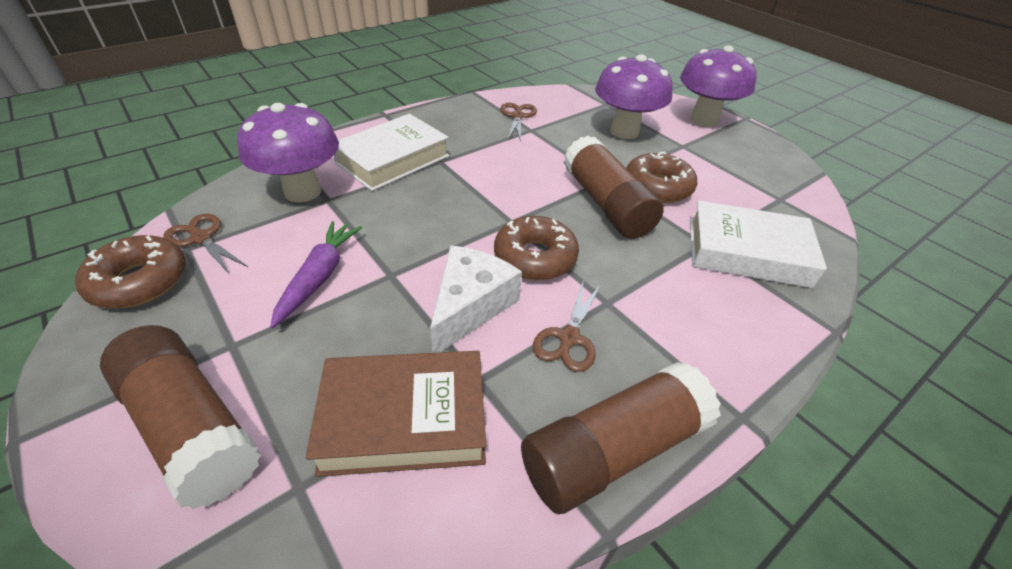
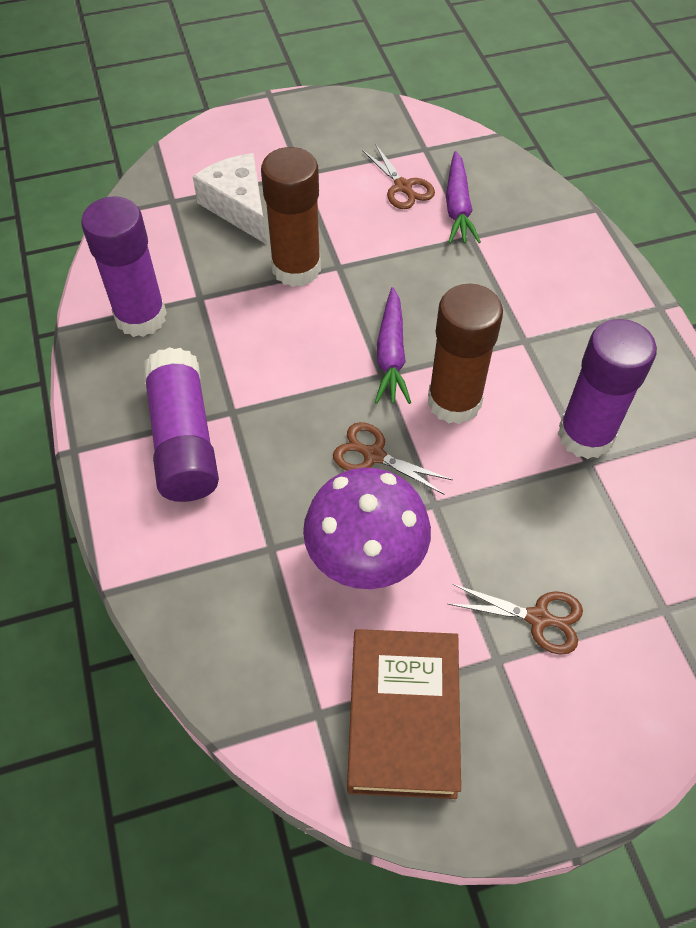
brown donut: 3 -> 0
brown glue stick: 3 -> 2
purple carrot: 1 -> 2
purple glue stick: 0 -> 3
purple mushroom: 3 -> 1
white book: 2 -> 0

